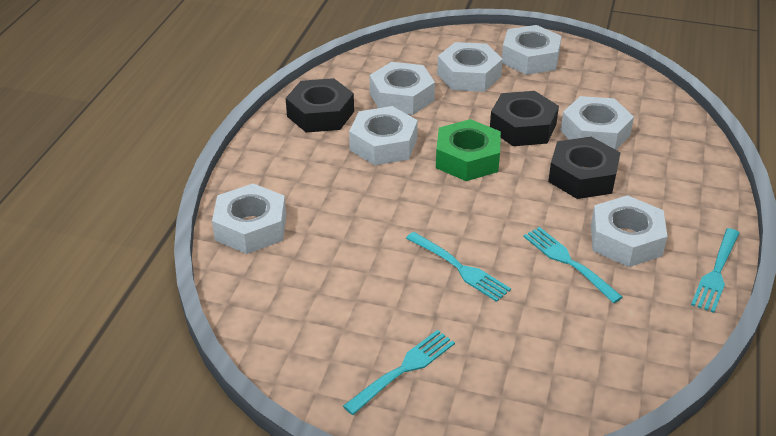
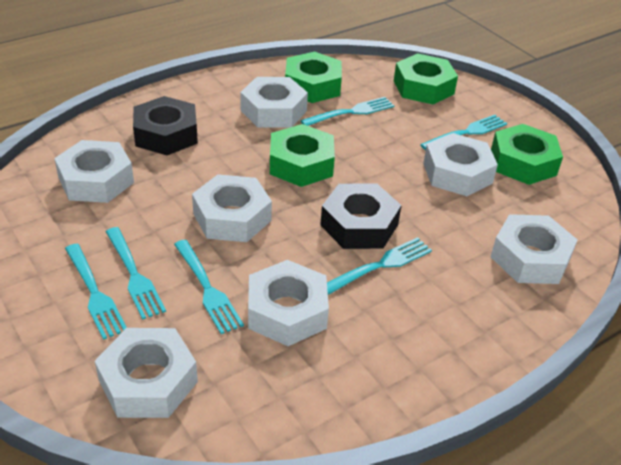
black nut: 3 -> 2
green nut: 1 -> 4
turquoise fork: 4 -> 6

